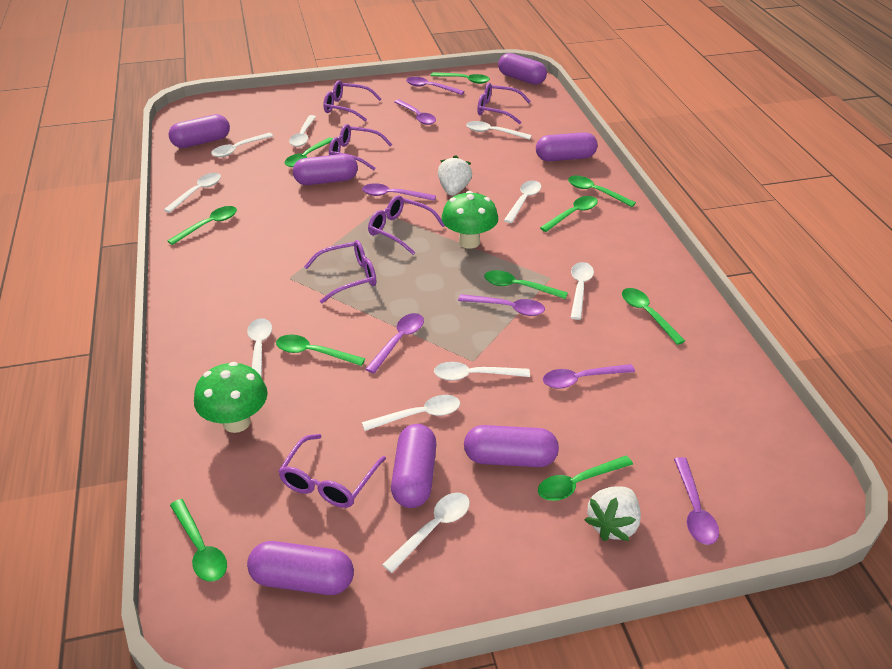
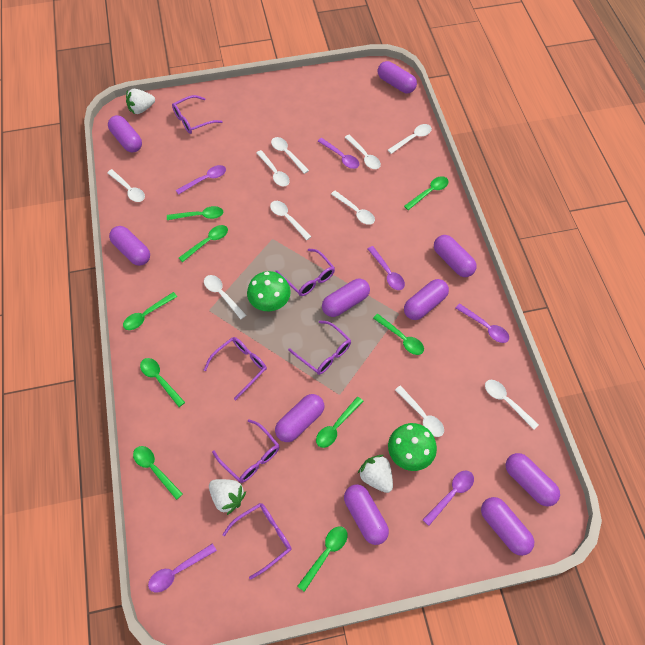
green spoon: 10 -> 9
purple capsule: 7 -> 10
purple spoon: 7 -> 6
white strawberry: 2 -> 3

